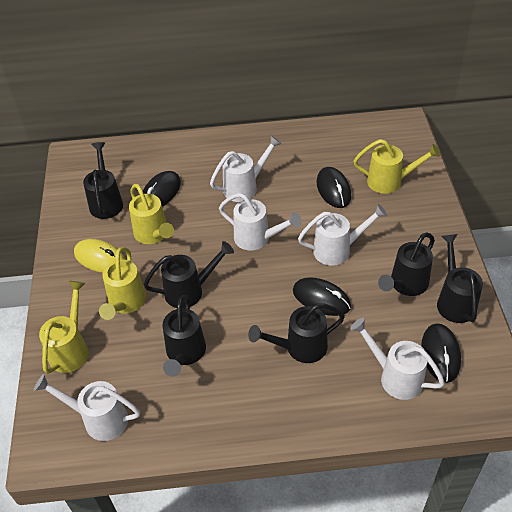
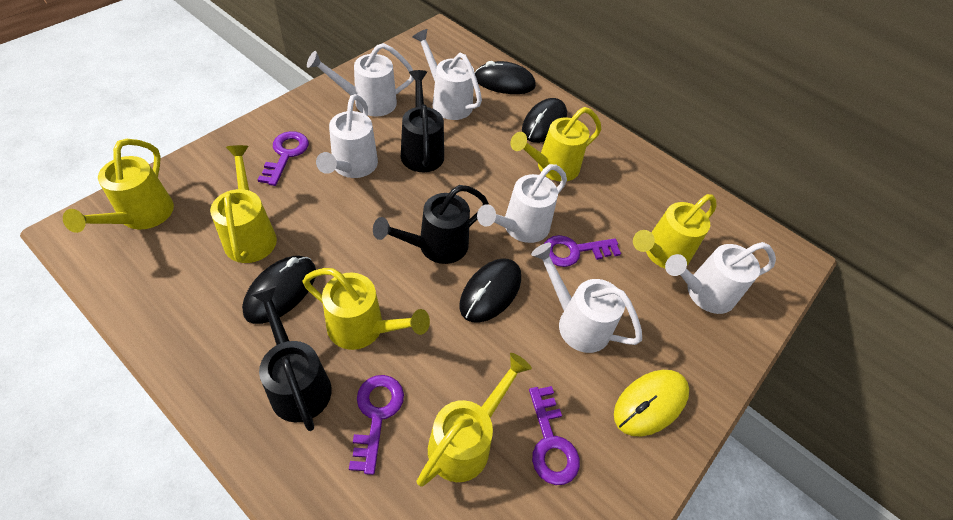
black watering can: 6 -> 3
purple key: 0 -> 4
white watering can: 5 -> 6
yellow watering can: 4 -> 6

